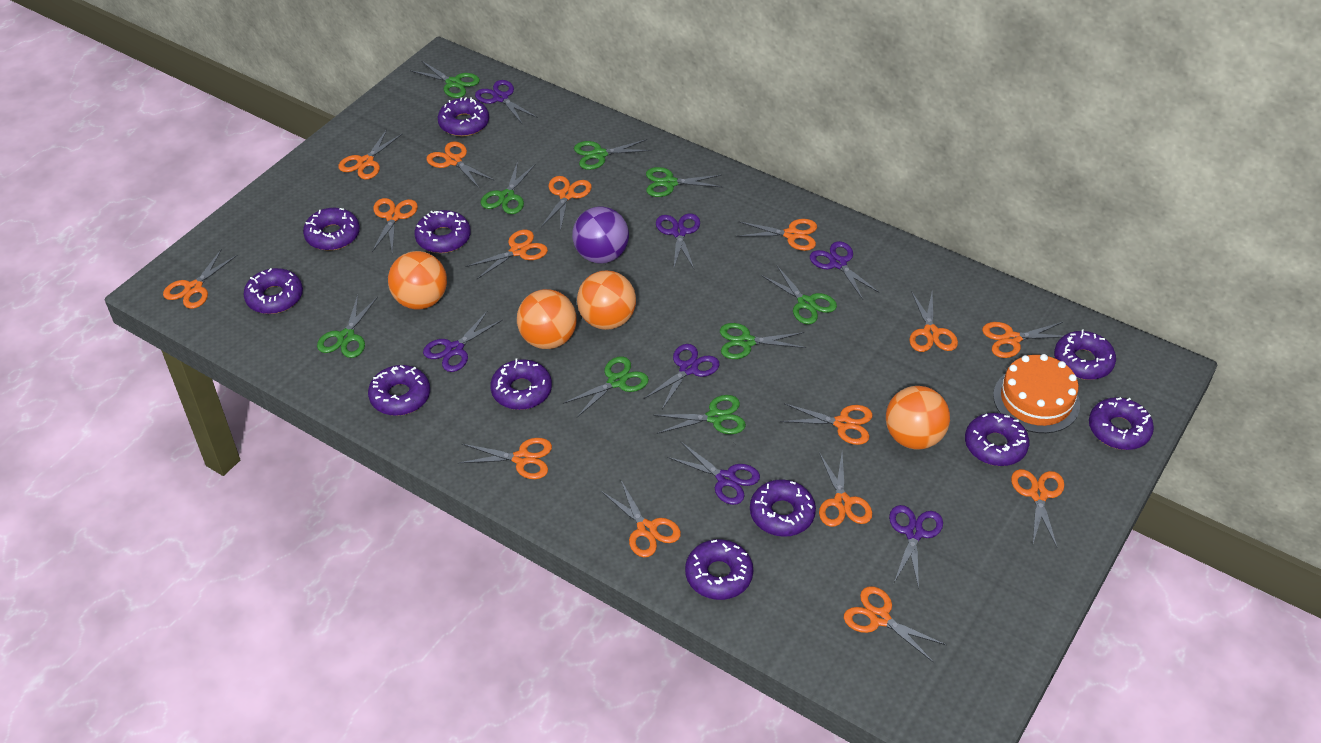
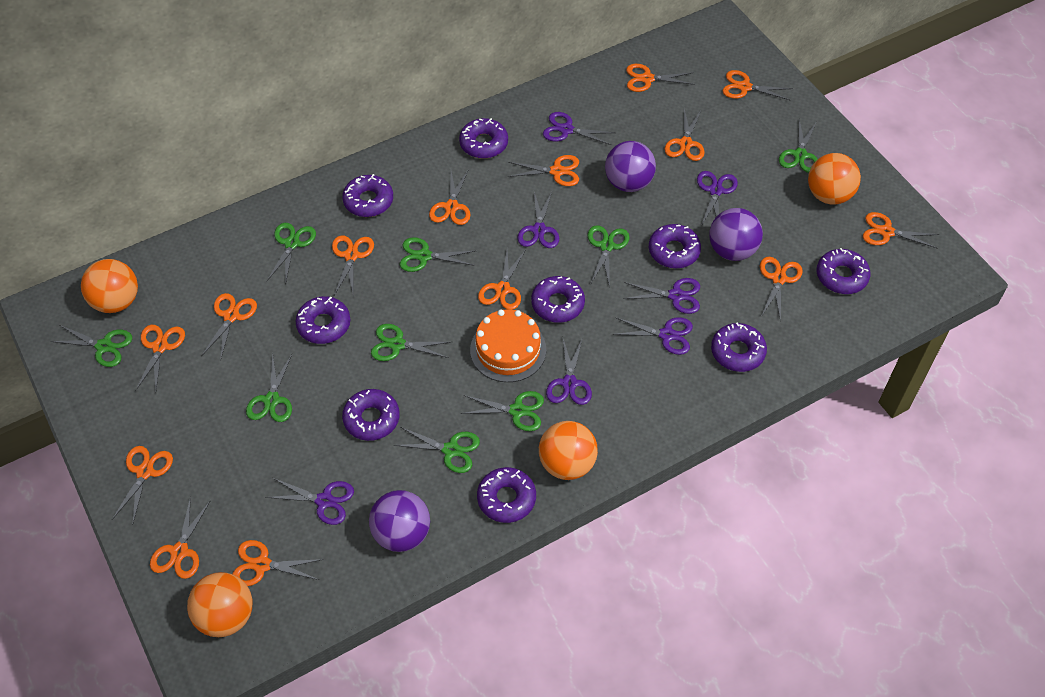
orange scissors: 15 -> 14
purple ball: 1 -> 3
purple donut: 11 -> 9

